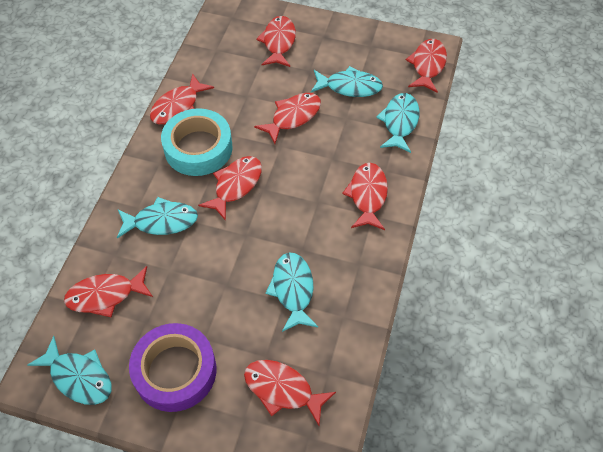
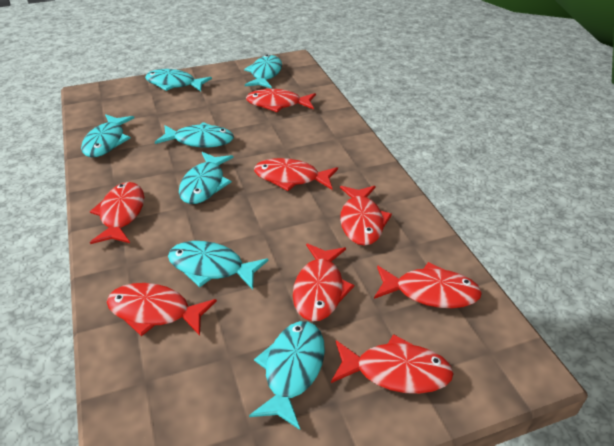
purple tape: 1 -> 0
turquoise fish: 5 -> 7
turquoise tape: 1 -> 0

